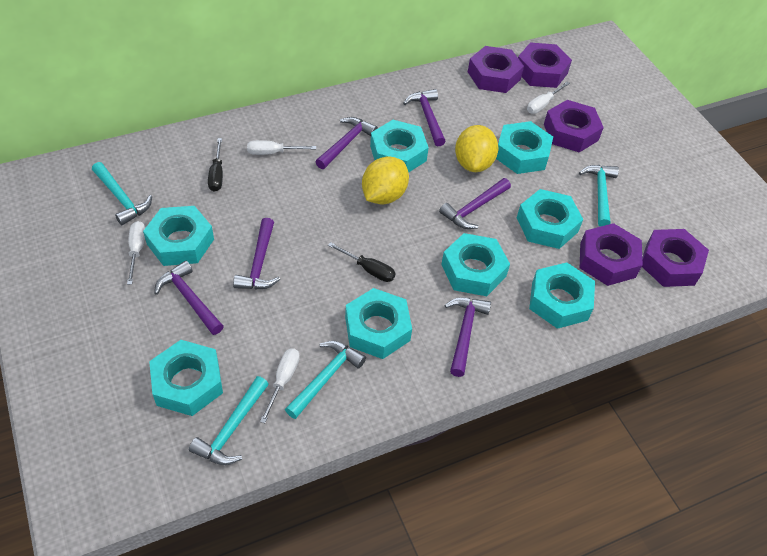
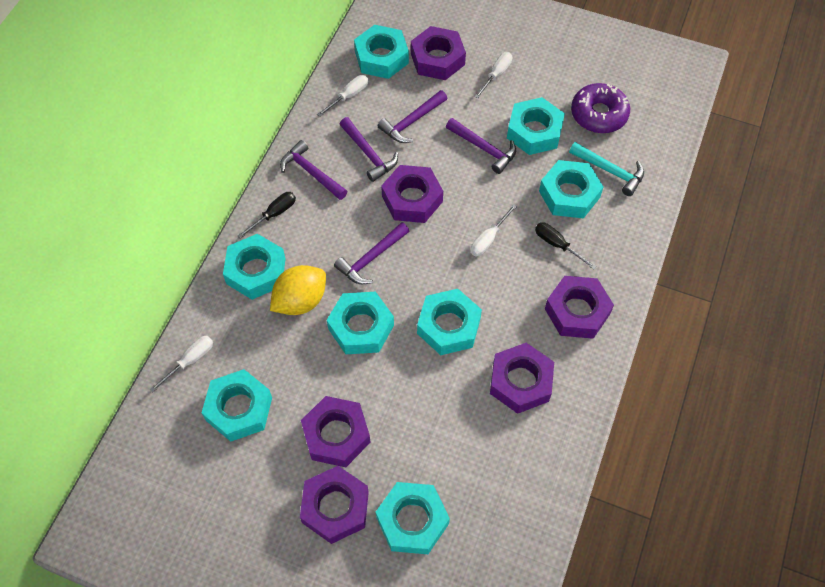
purple donut: 0 -> 1
purple hammer: 6 -> 5
purple nut: 5 -> 6
turquoise hammer: 4 -> 1
yellow lemon: 2 -> 1

